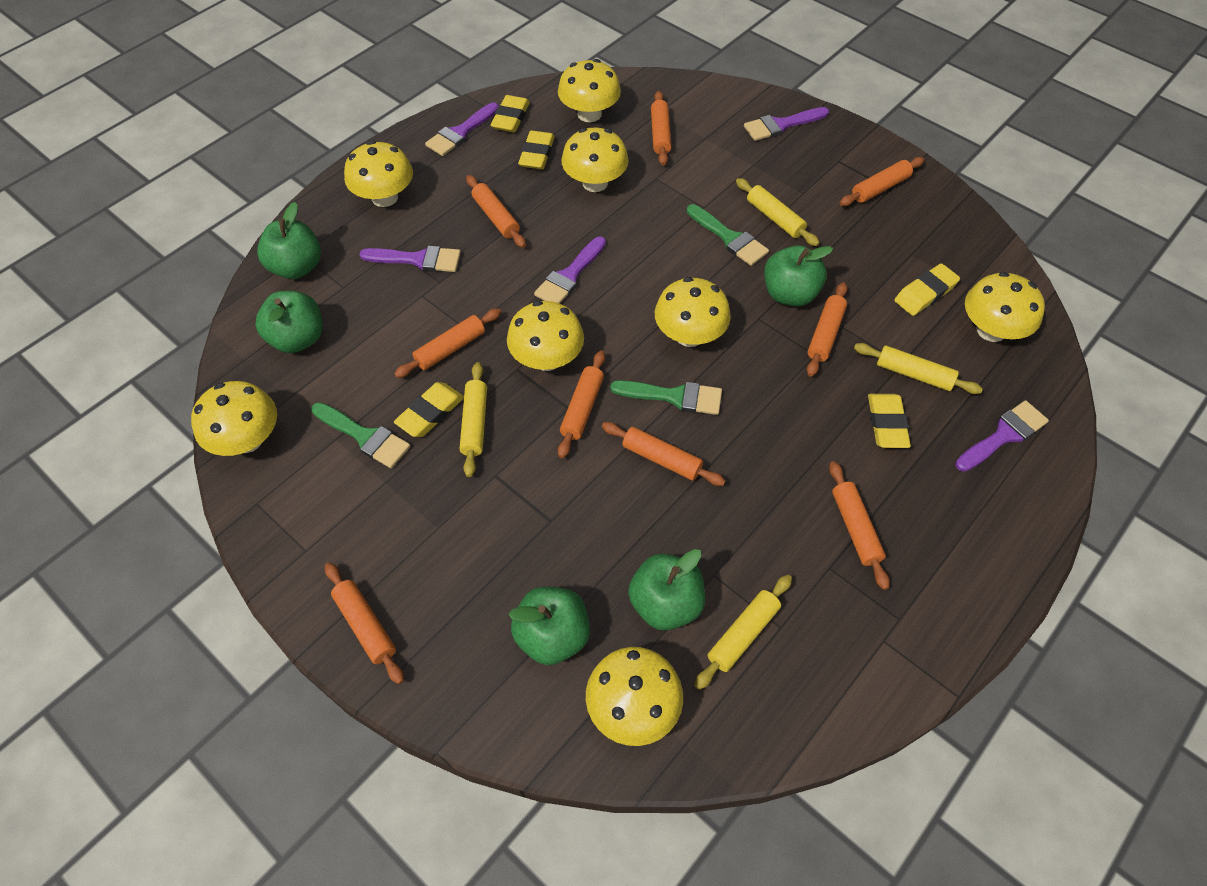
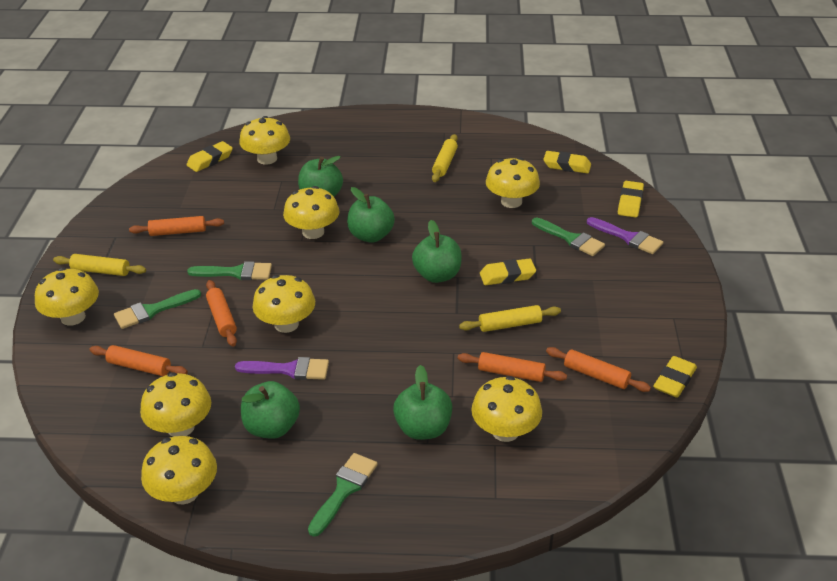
green brush: 3 -> 4
orange rolling pin: 9 -> 5
purple brush: 5 -> 2
yellow rolling pin: 4 -> 3

